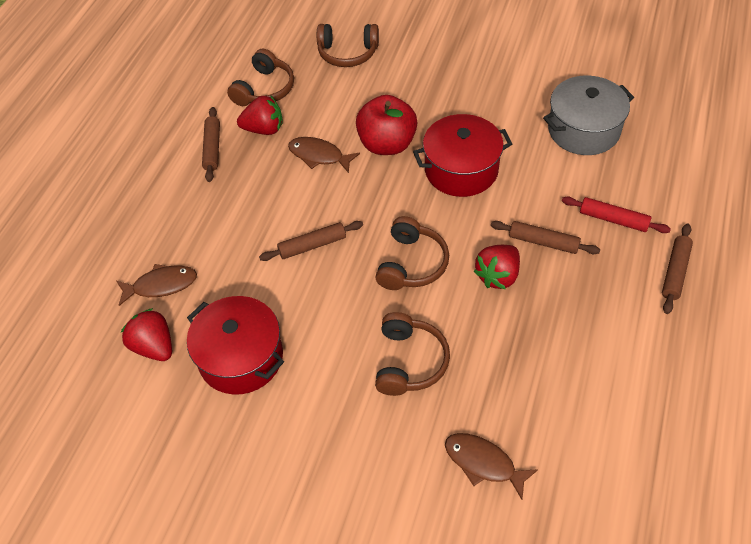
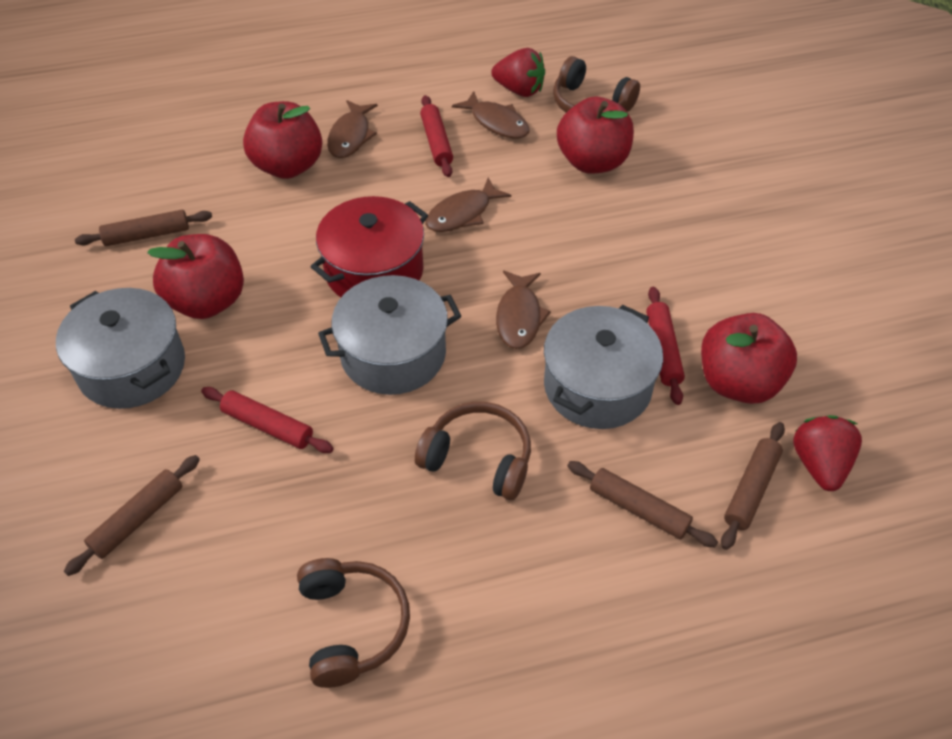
brown fish: 3 -> 4
brown headphones: 4 -> 3
grey pot: 1 -> 3
red apple: 1 -> 4
red pot: 2 -> 1
red rolling pin: 1 -> 3
red strawberry: 3 -> 2

